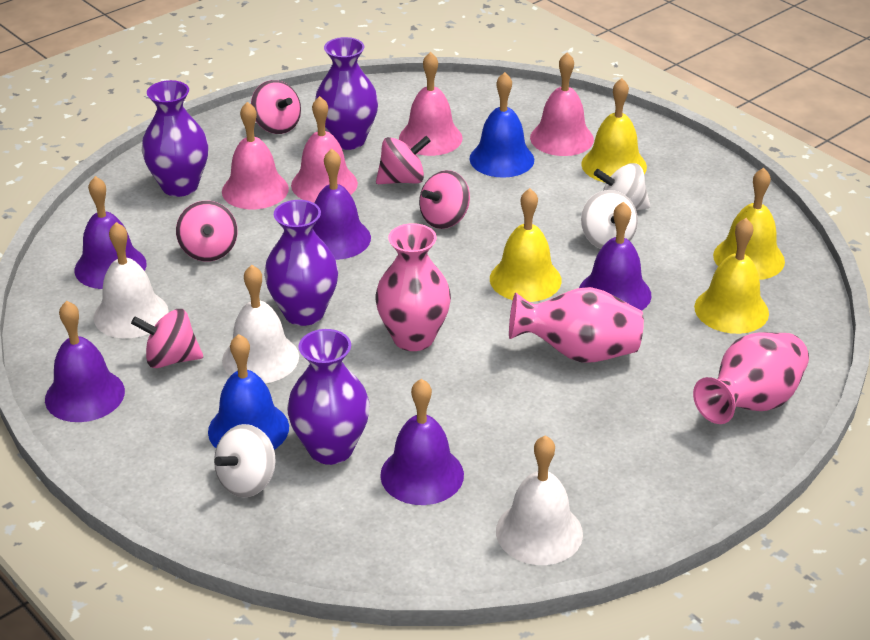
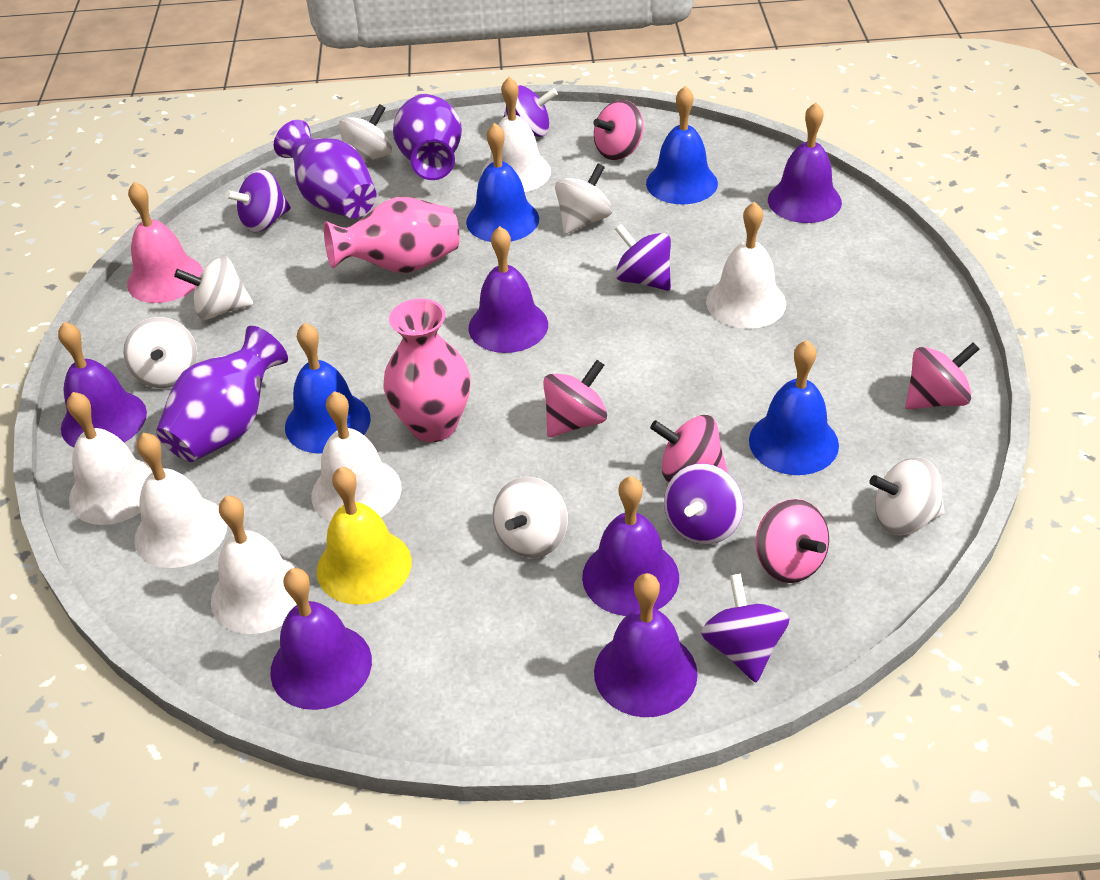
blue bell: 2 -> 4
pink bell: 4 -> 1
pink vase: 3 -> 2
purple bell: 5 -> 6
purple spinning top: 0 -> 5
purple vase: 4 -> 3
white bell: 3 -> 6
white spinning top: 3 -> 6
yellow bell: 4 -> 1

